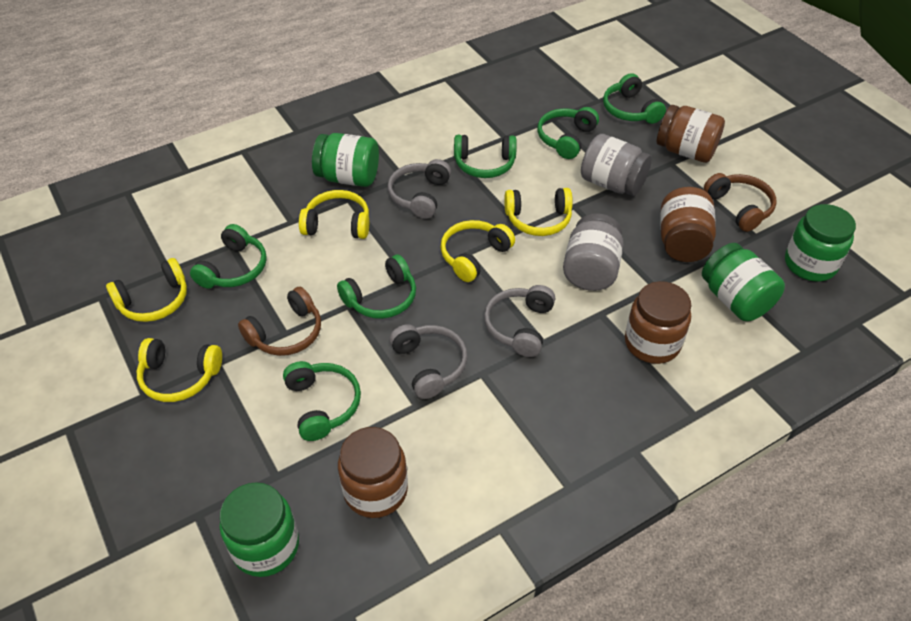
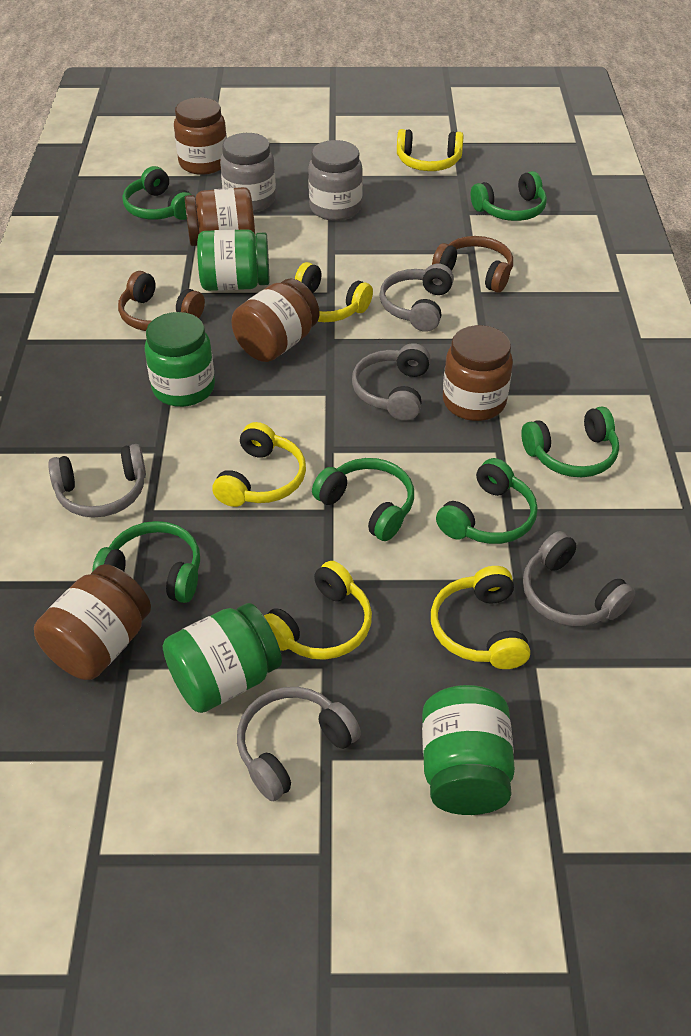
brown jar: 4 -> 5
grey headphones: 3 -> 5

